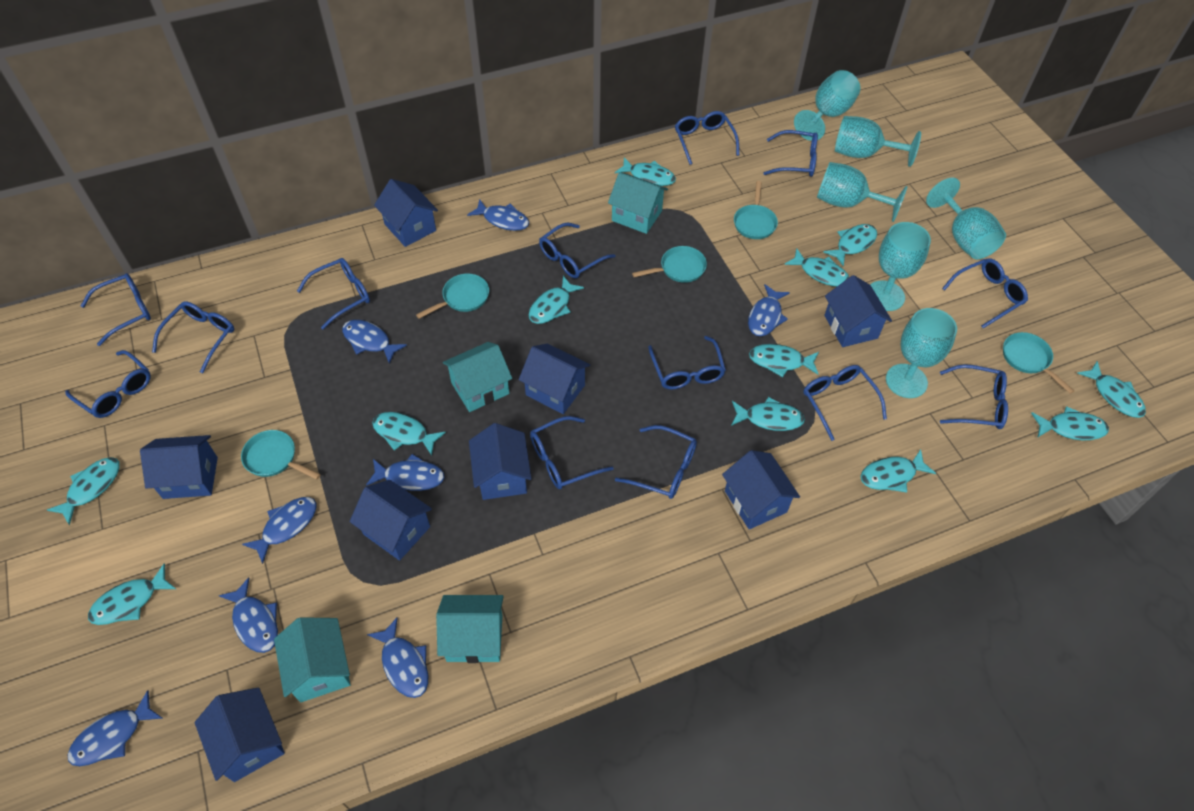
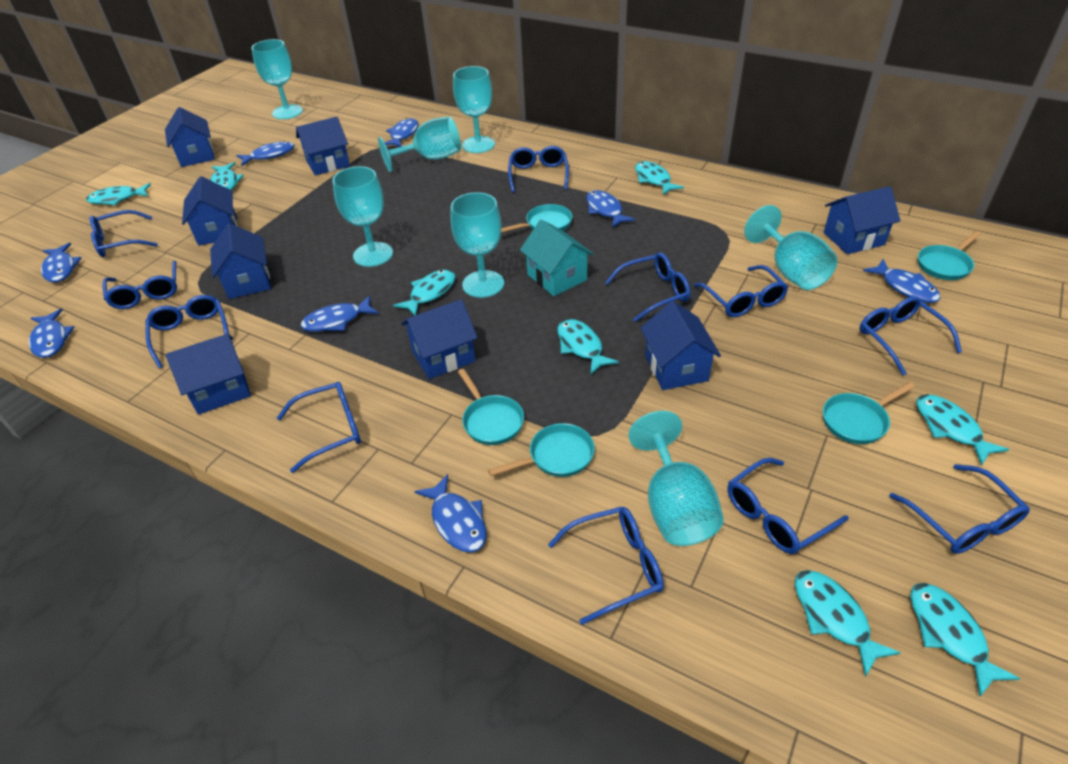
blue glasses: 13 -> 11
turquoise fish: 12 -> 8
turquoise goblet: 6 -> 7
turquoise house: 4 -> 1

